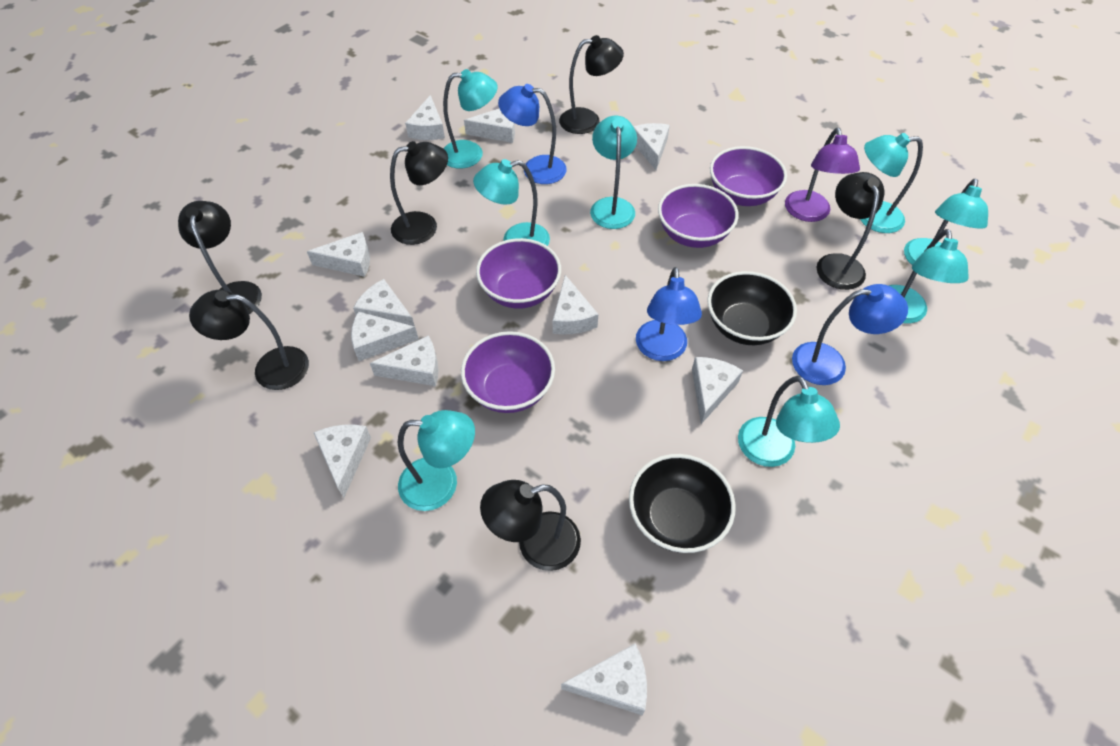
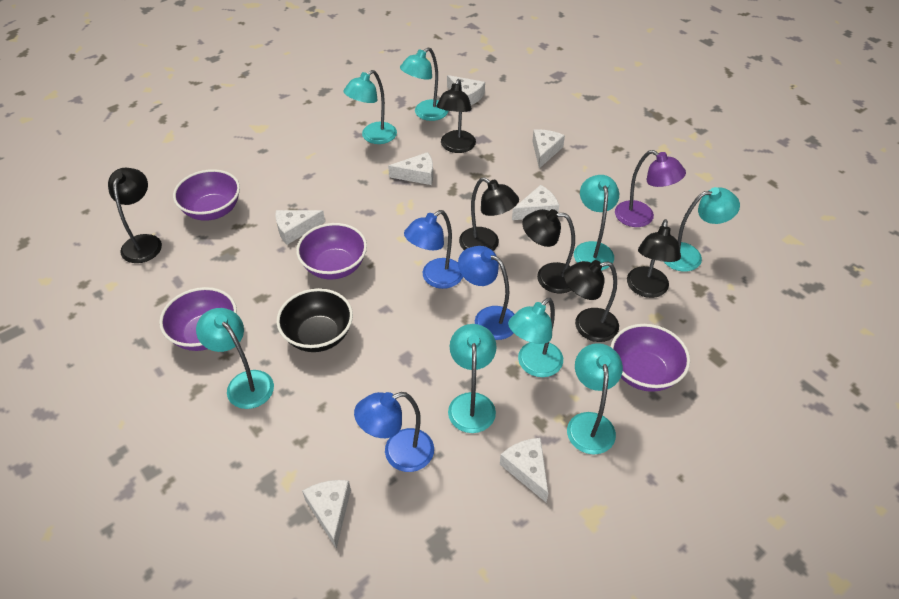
black bowl: 2 -> 1
white cheese: 11 -> 7

